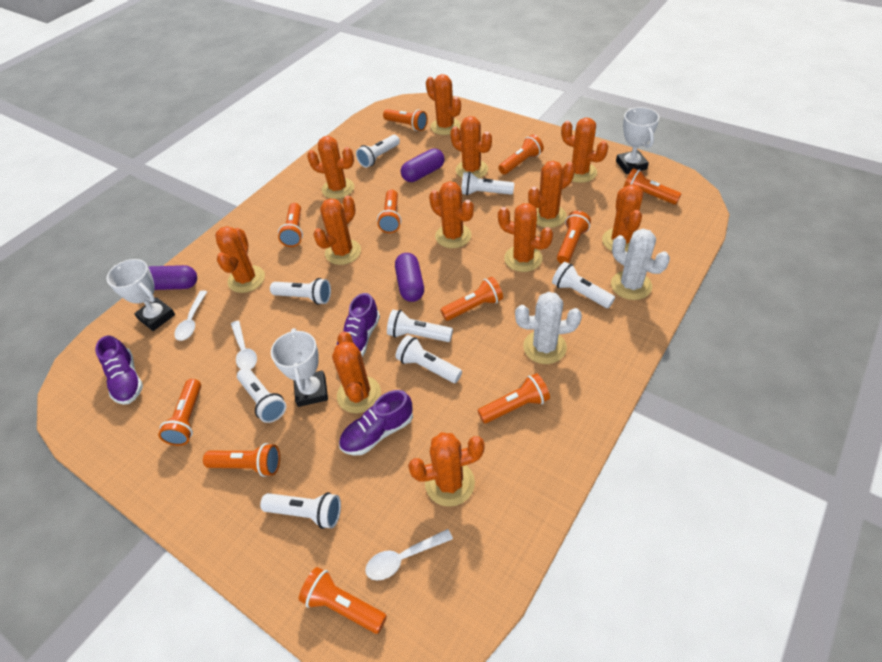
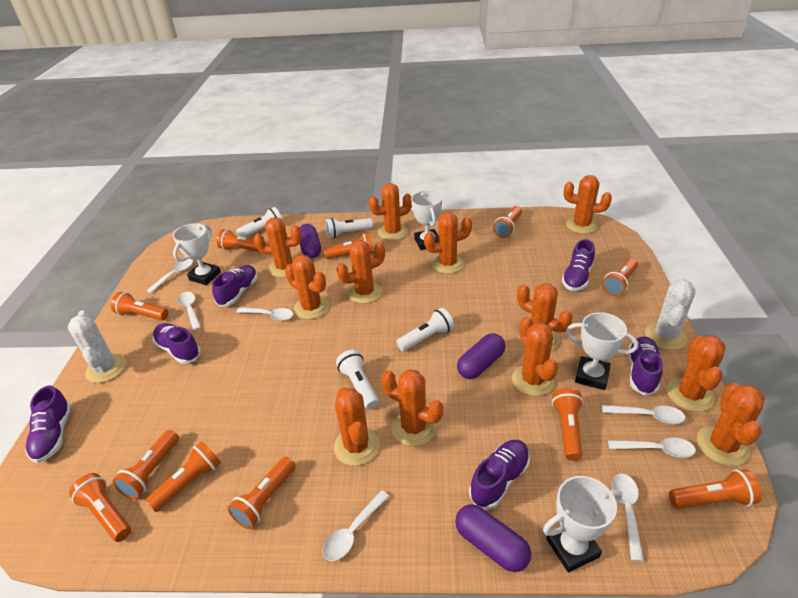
purple shoe: 3 -> 6
white flashlight: 8 -> 4
white spoon: 3 -> 7
white trophy: 3 -> 4

